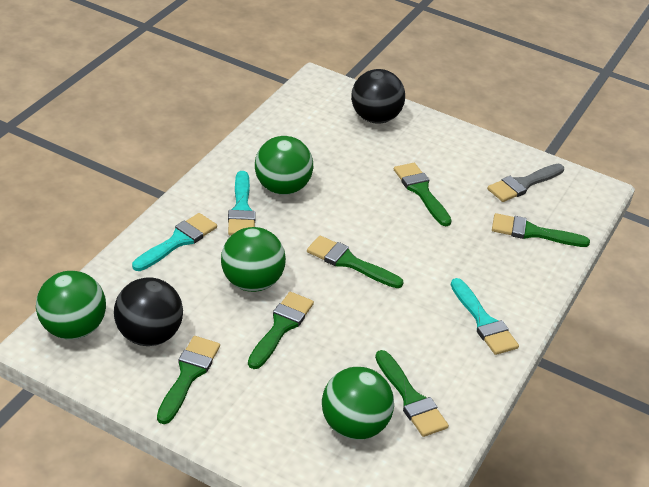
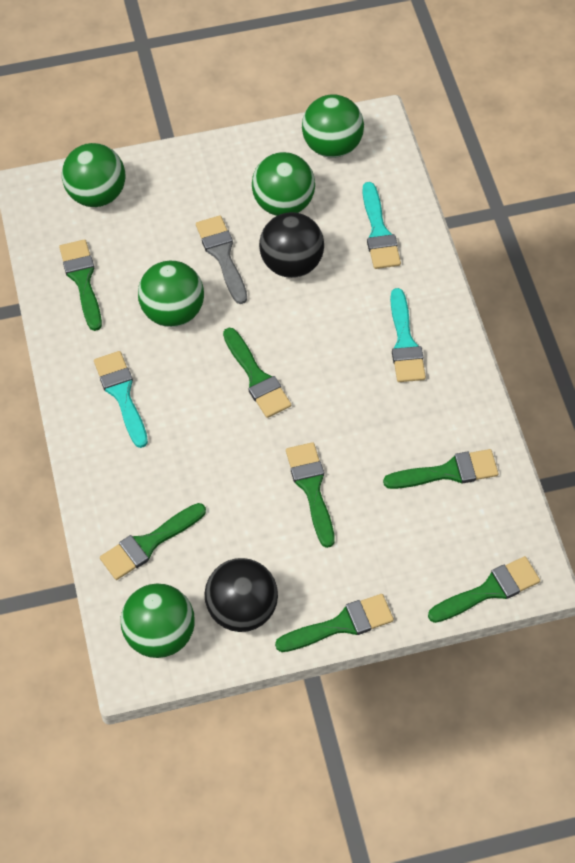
green ball: 4 -> 5
green brush: 6 -> 7

